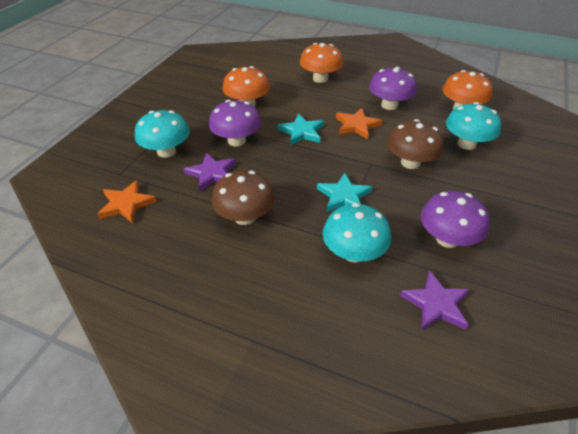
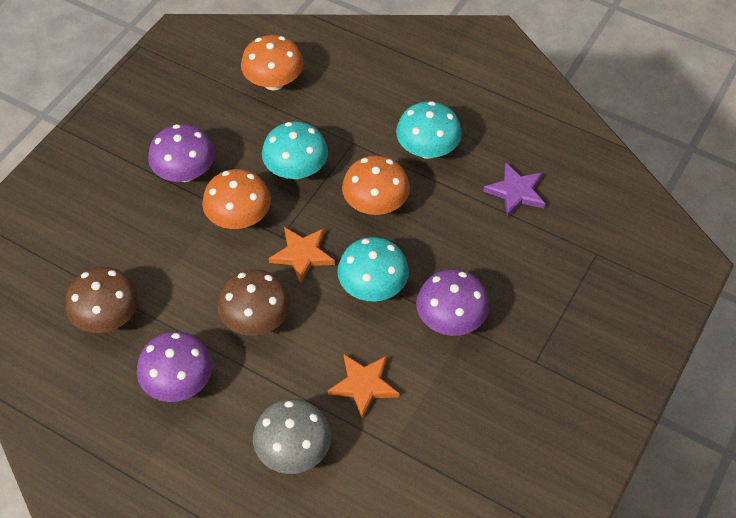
grey mushroom: 0 -> 1
purple star: 2 -> 1
turquoise star: 2 -> 0

